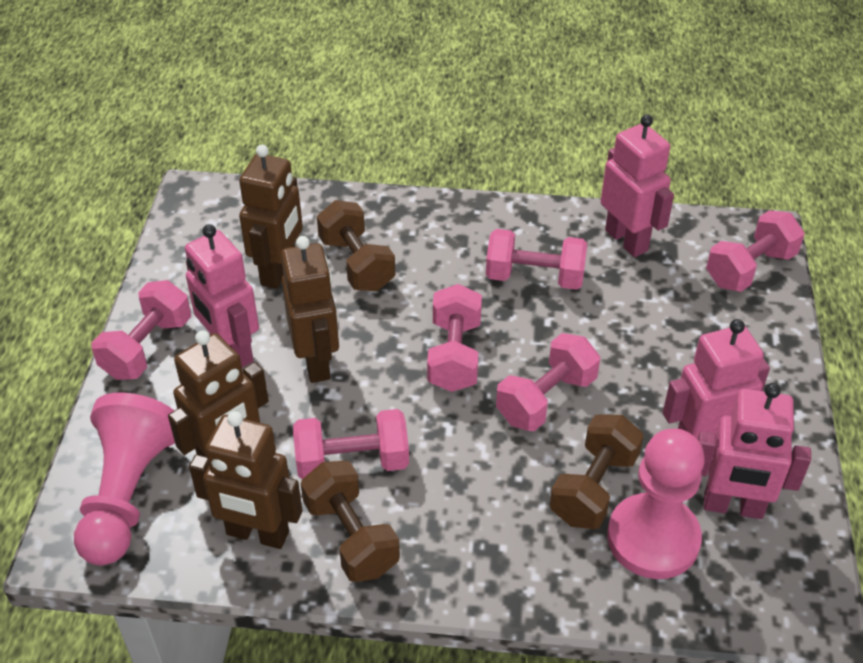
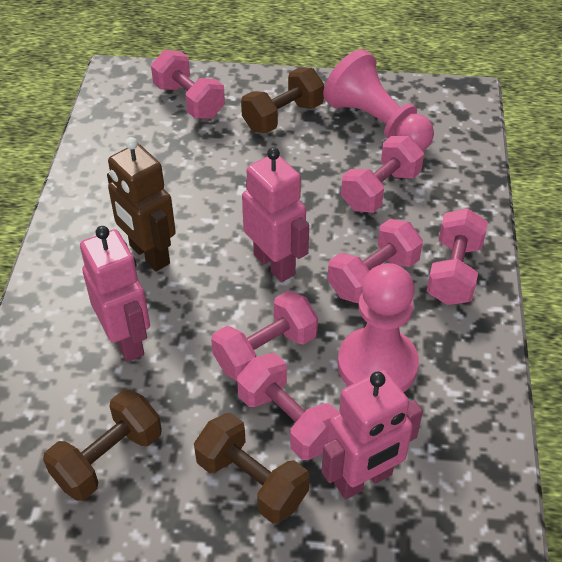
brown robot: 4 -> 1
pink robot: 4 -> 3

